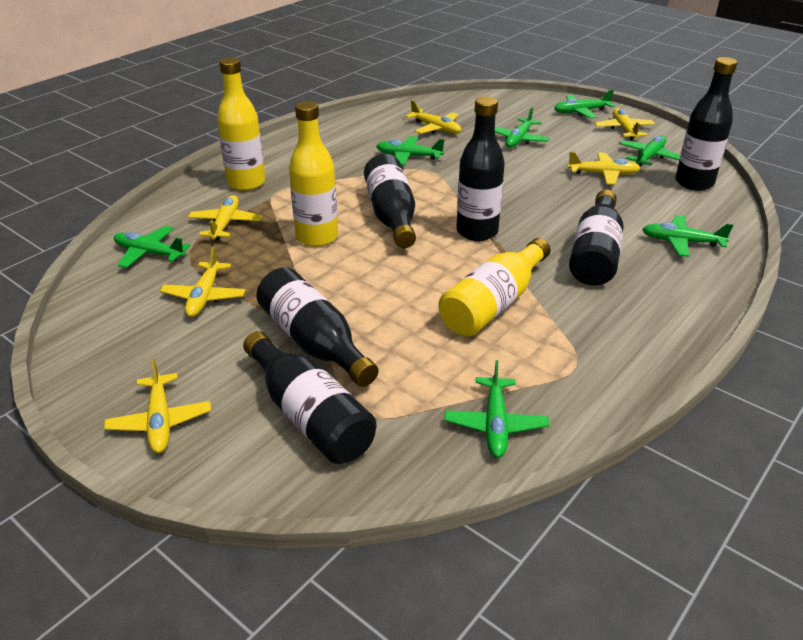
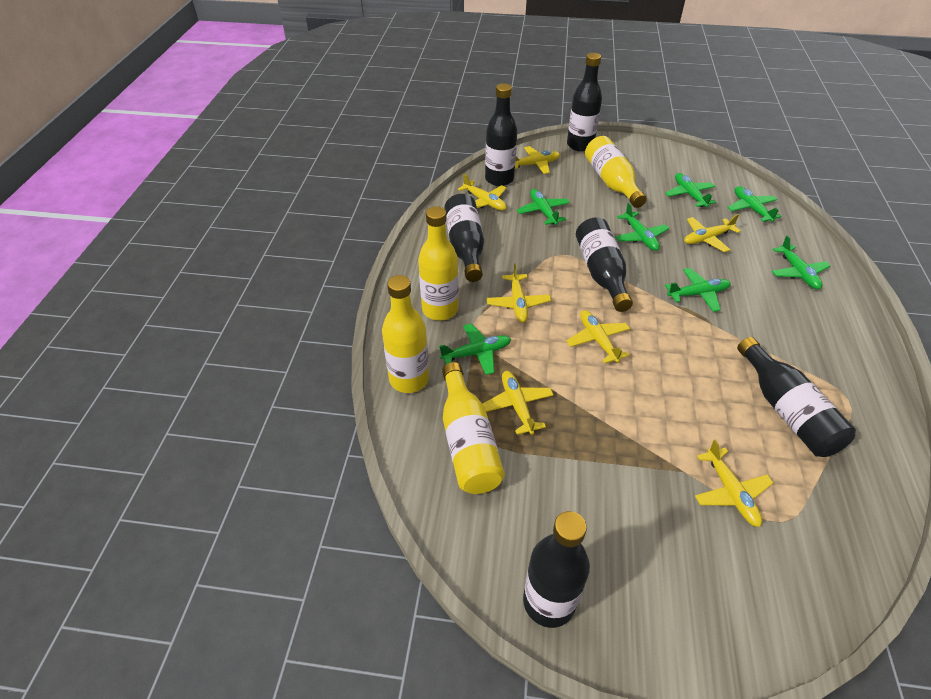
yellow bottle: 3 -> 4
yellow plane: 6 -> 7

